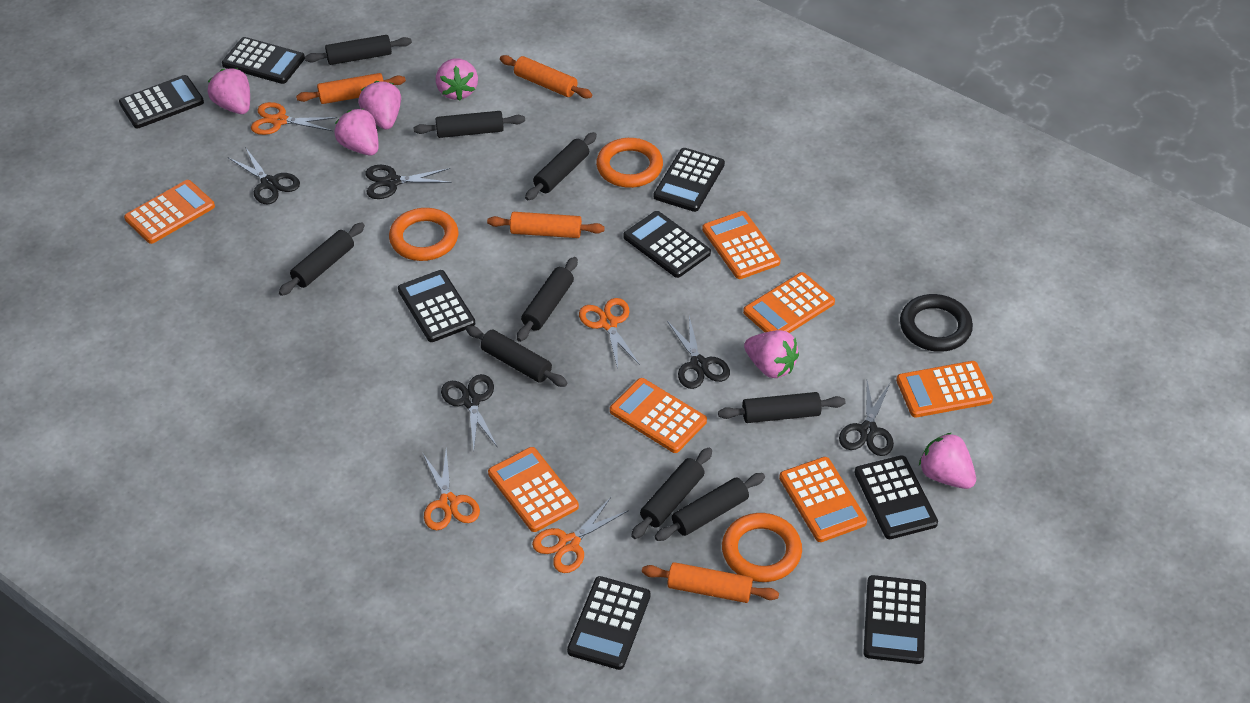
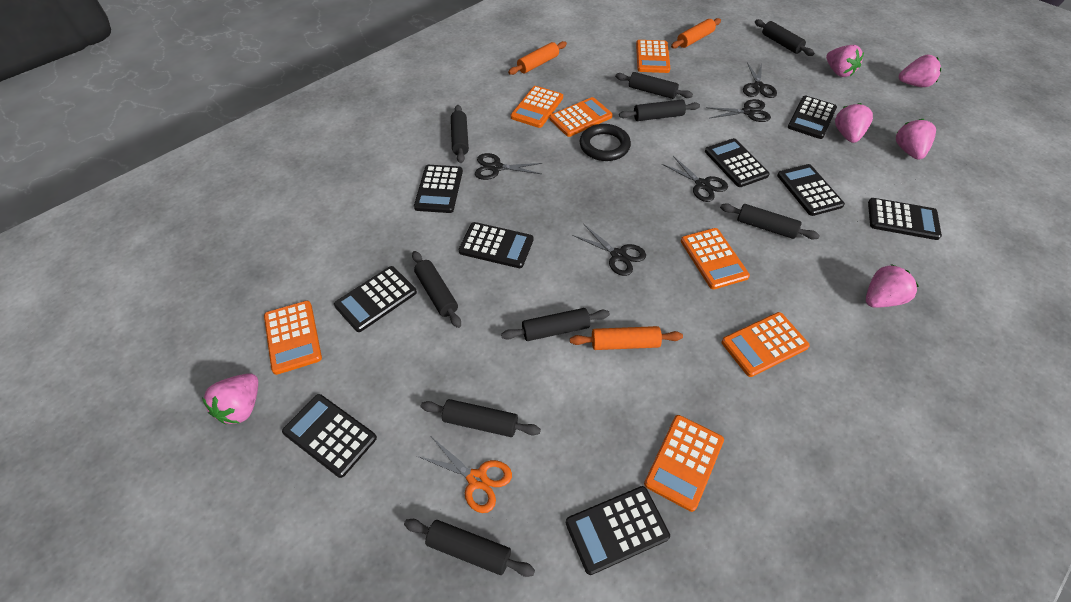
black calculator: 8 -> 9
orange ring: 3 -> 0
orange rolling pin: 4 -> 3
orange scissors: 4 -> 1

